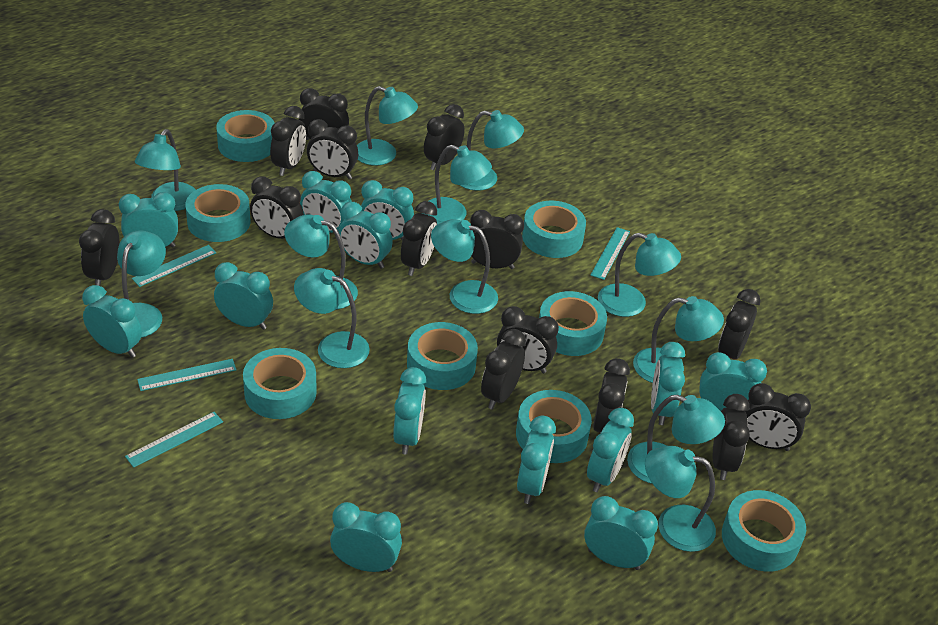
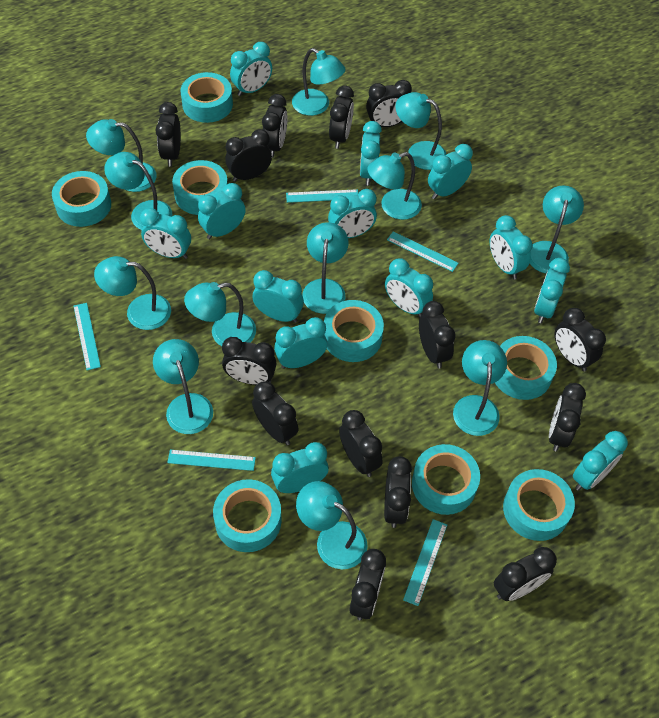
turquoise ruler: 4 -> 5

